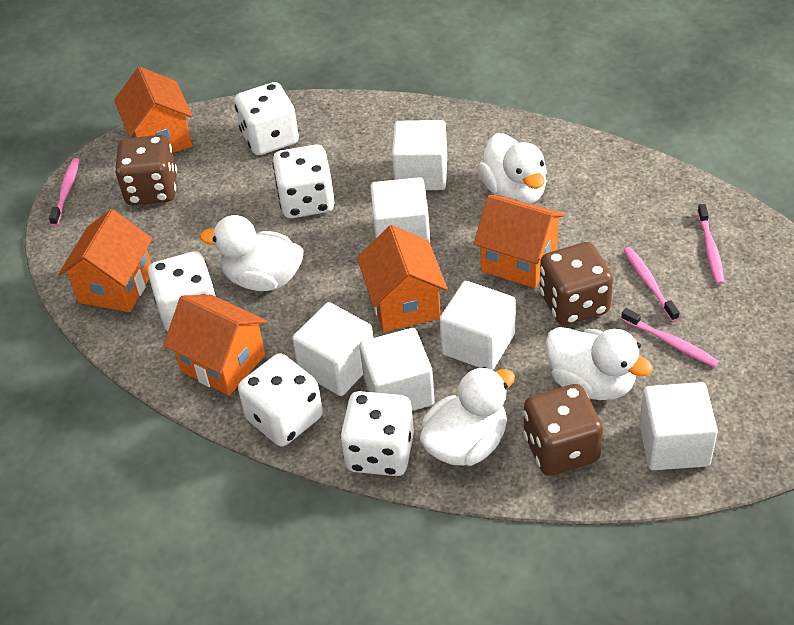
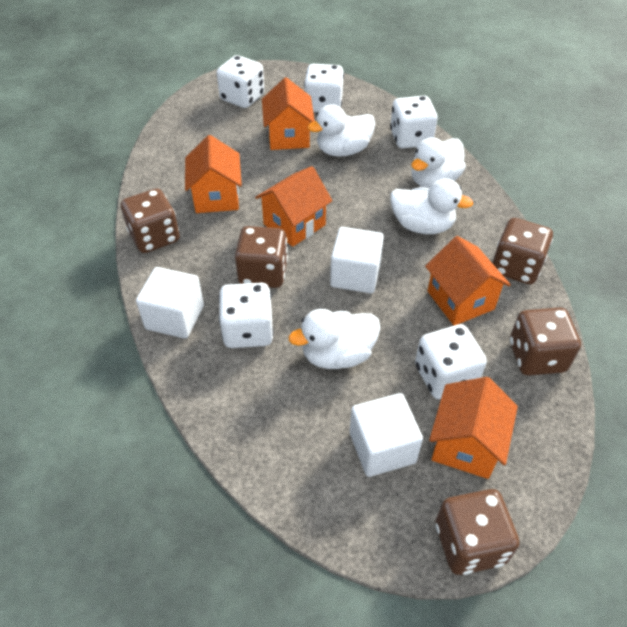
brown dice: 3 -> 5
pink toothbrush: 4 -> 0
white cube: 6 -> 3

